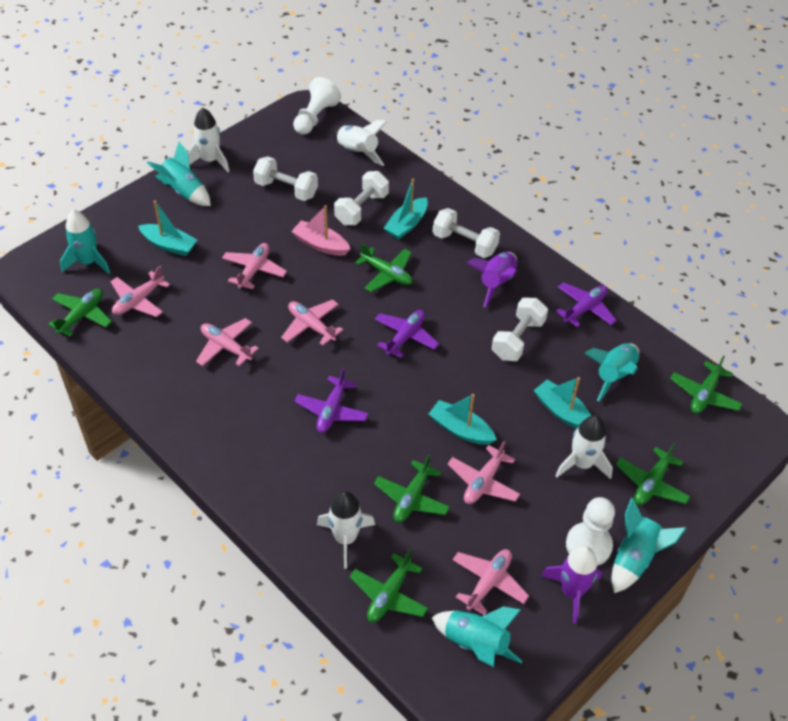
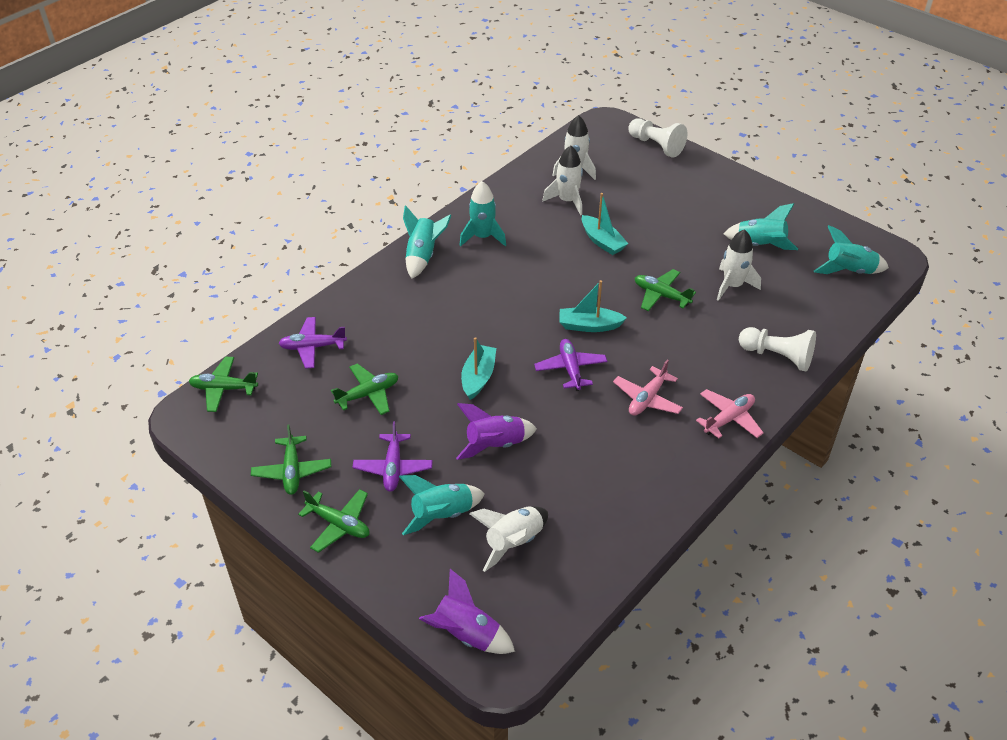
green plane: 6 -> 5
pink boat: 1 -> 0
pink plane: 6 -> 2
turquoise boat: 4 -> 3
white dumbbell: 4 -> 0

